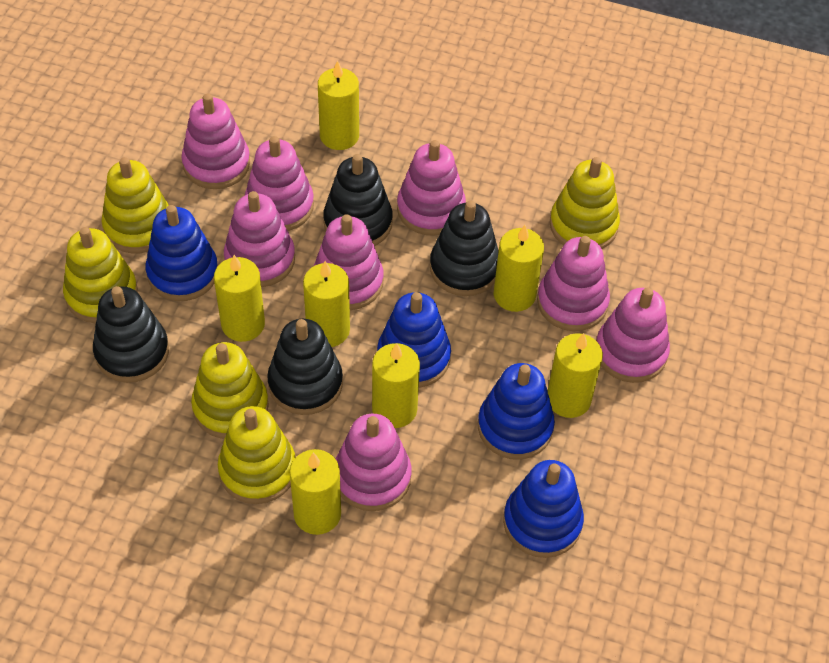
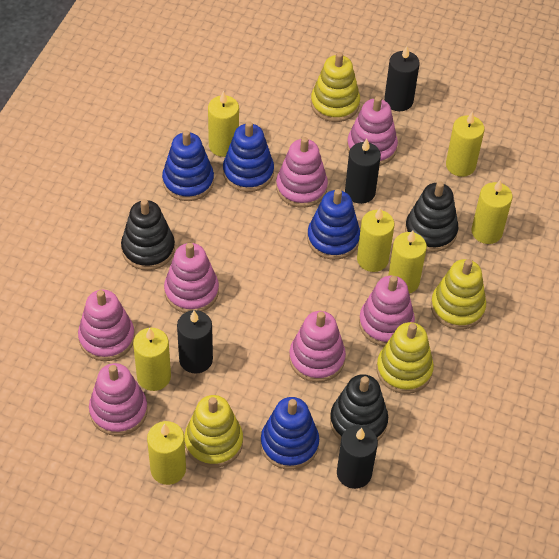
black candle: 0 -> 4
black stacking toy: 4 -> 3
pink stacking toy: 8 -> 7
yellow stacking toy: 5 -> 4

